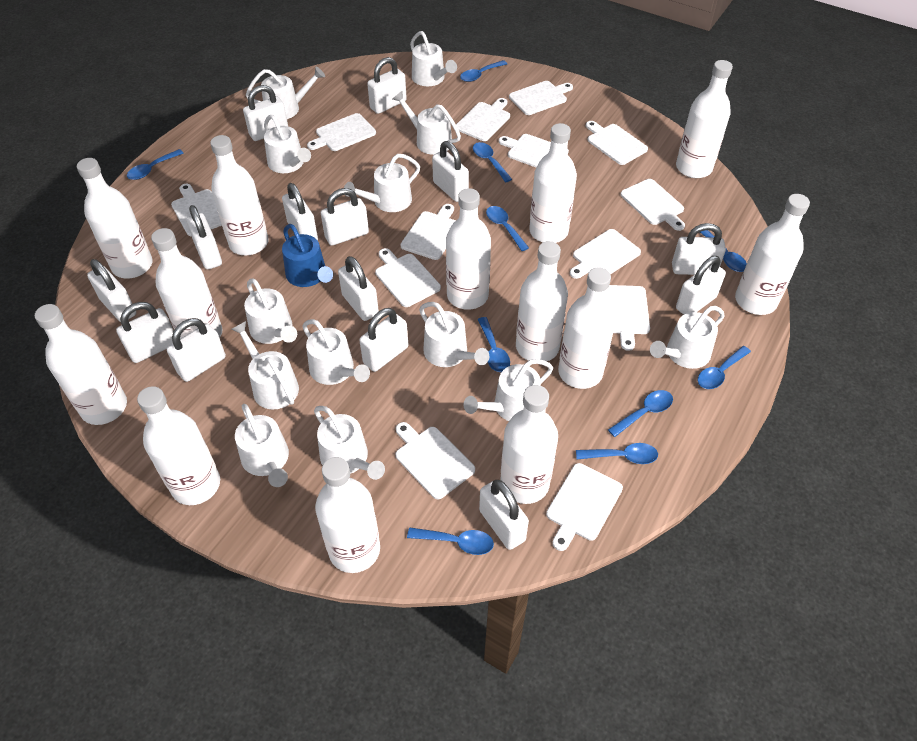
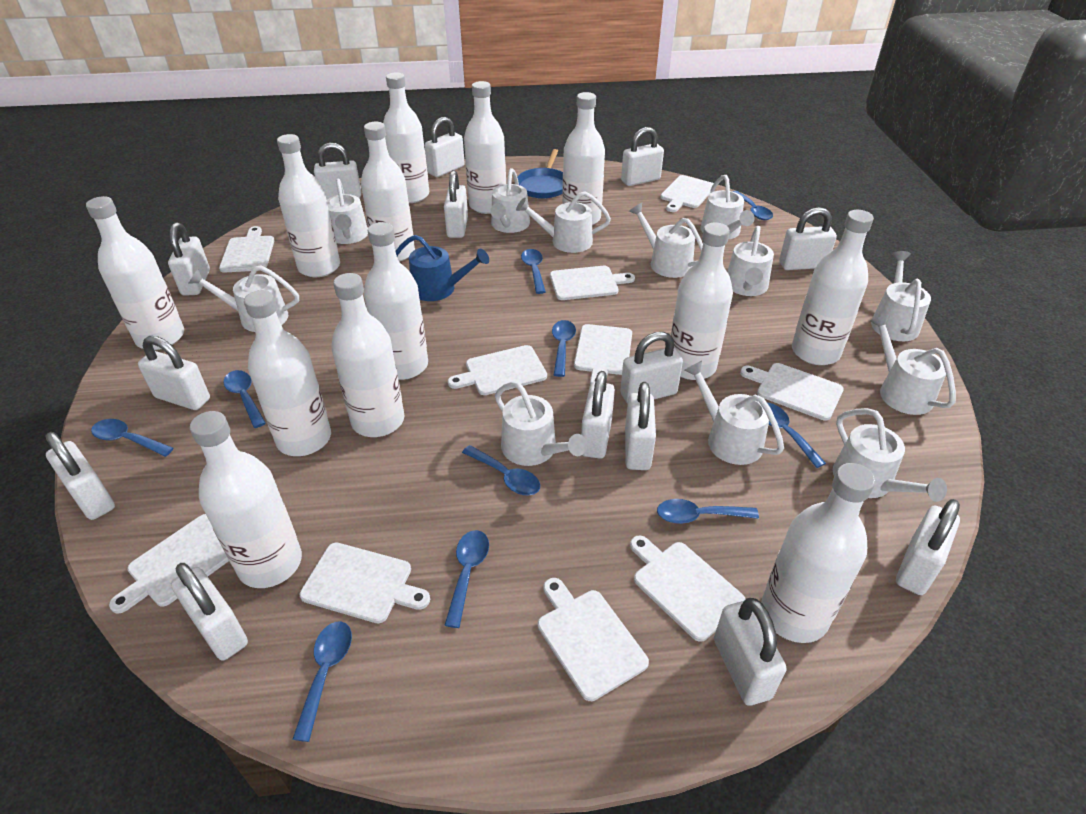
blue pan: 0 -> 1
white cutting board: 13 -> 10
white watering can: 13 -> 12

